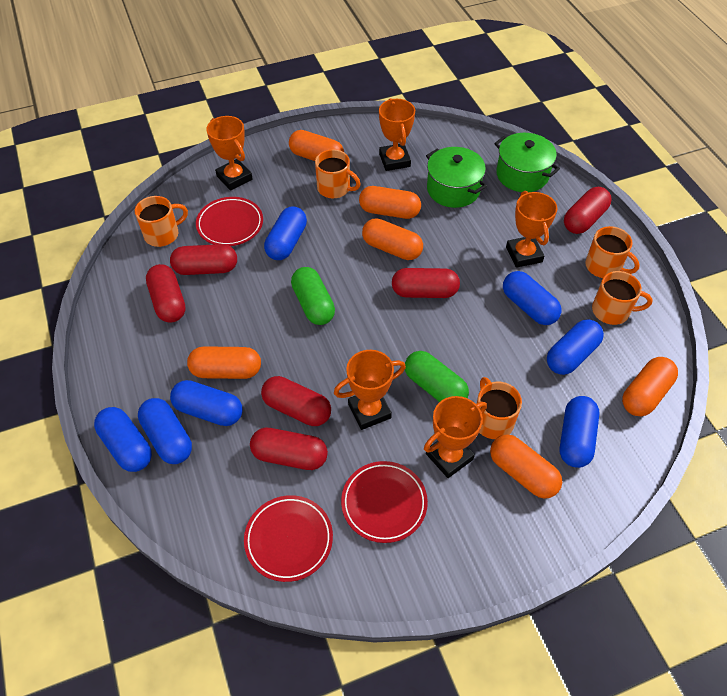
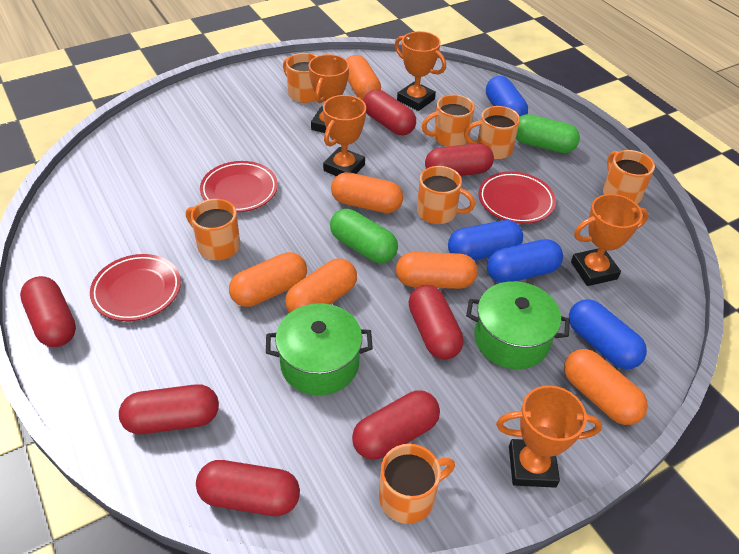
blue capsule: 7 -> 4
orange mug: 5 -> 7
red capsule: 6 -> 7

